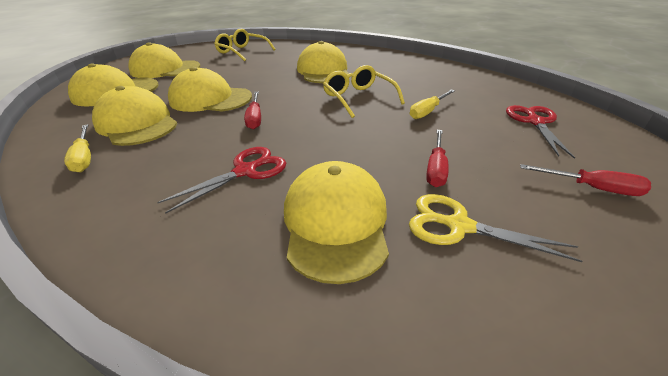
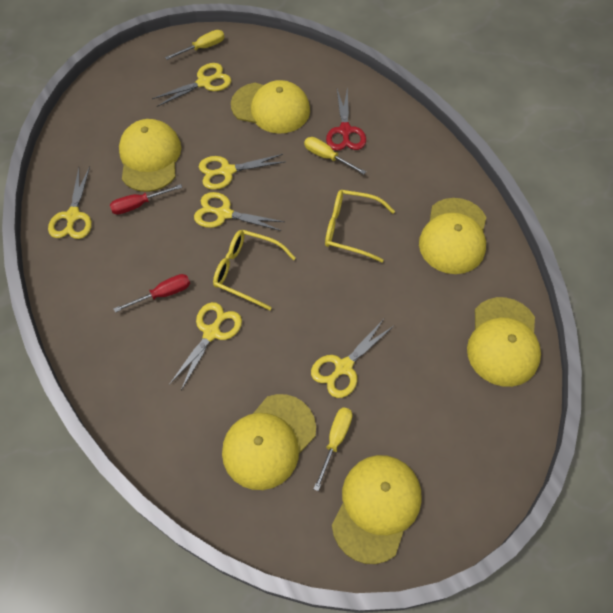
red scissors: 2 -> 1
red screwdriver: 3 -> 2
yellow scissors: 1 -> 6
yellow screwdriver: 2 -> 3

